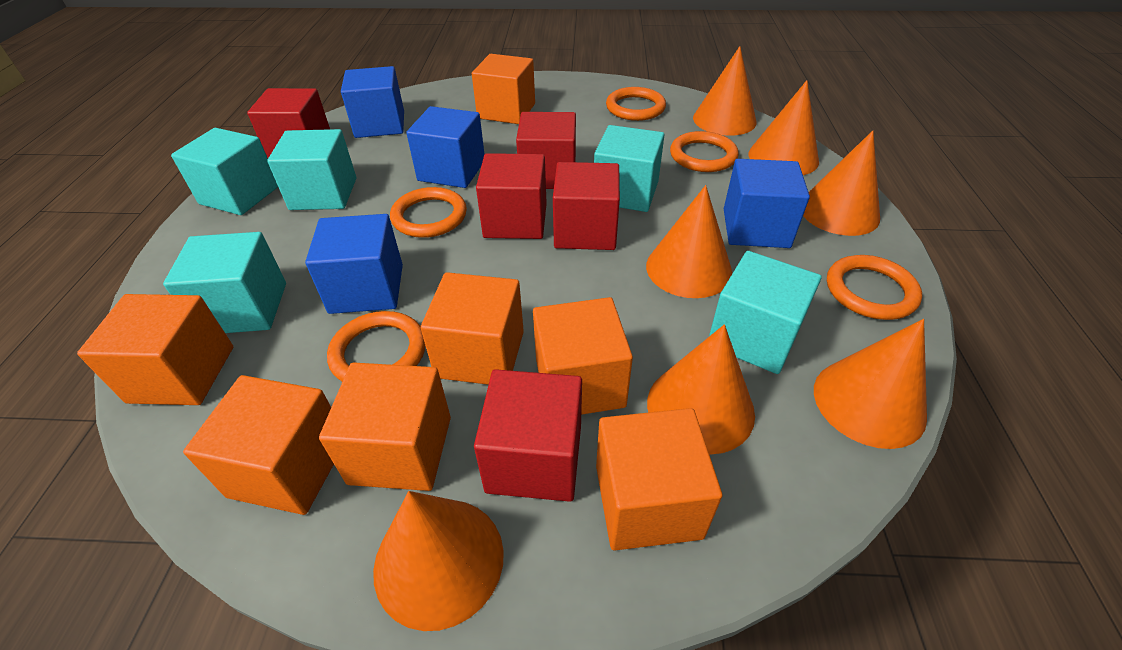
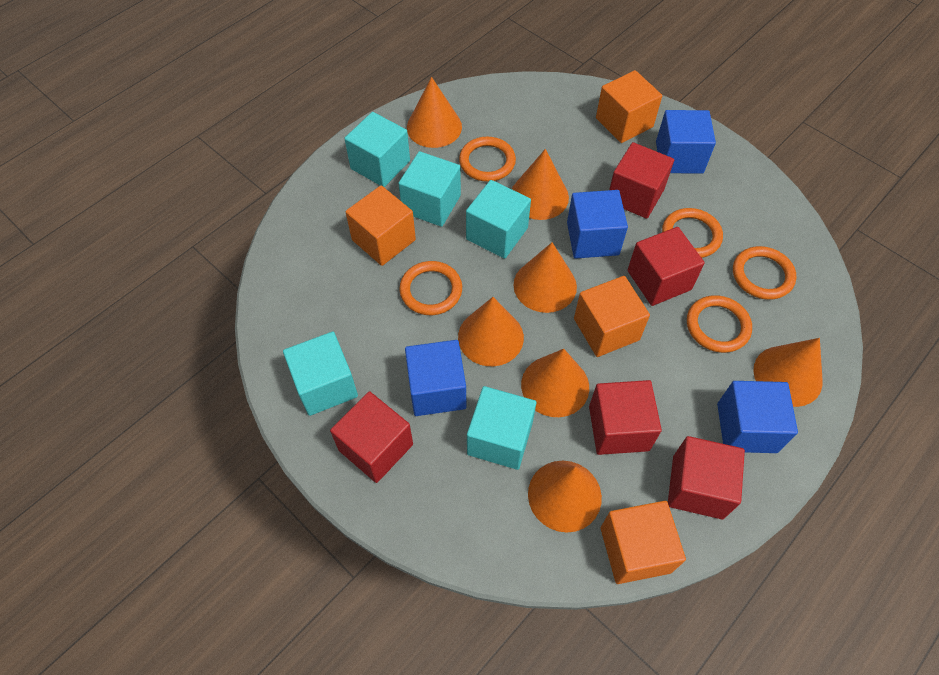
orange cube: 7 -> 4

